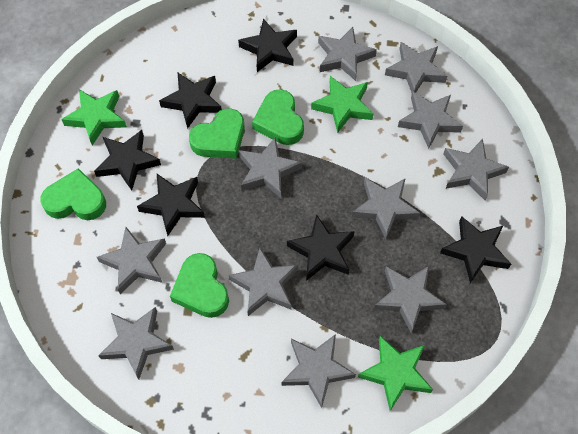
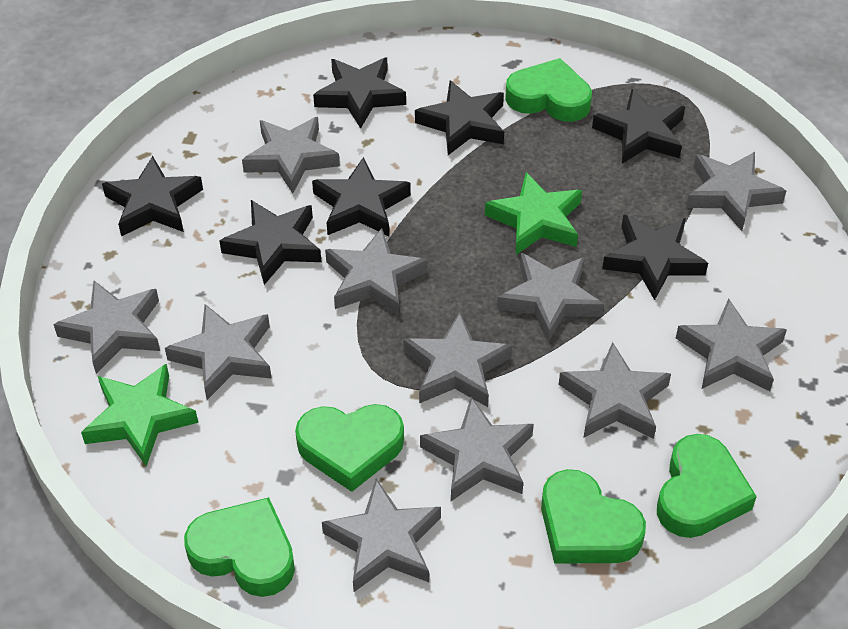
black star: 6 -> 7
green heart: 4 -> 5
green star: 3 -> 2

